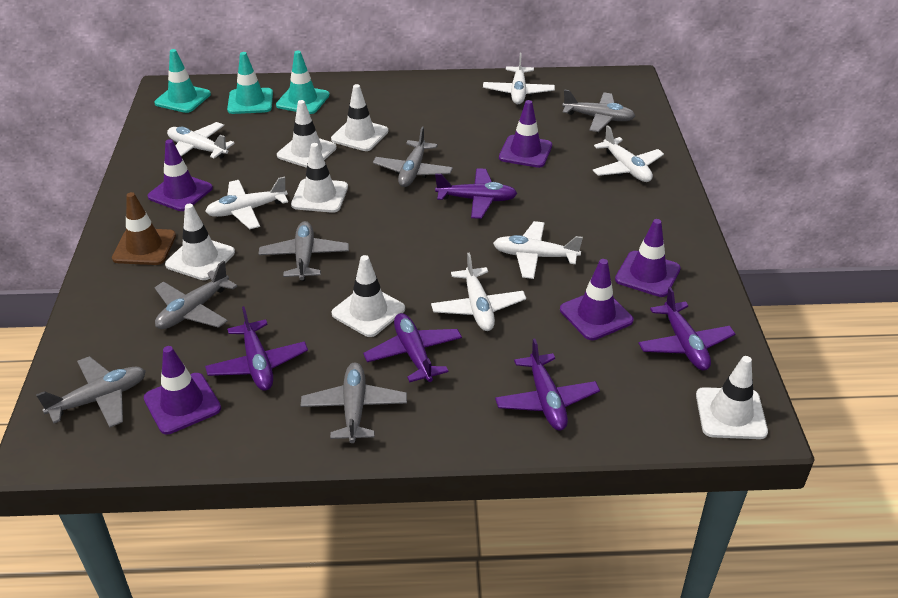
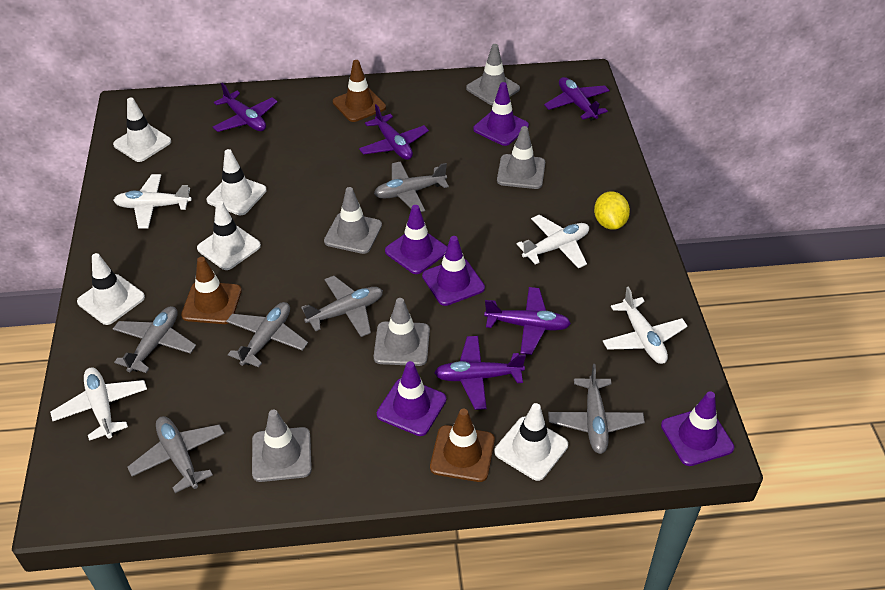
brown traffic cone: 1 -> 3
grey traffic cone: 0 -> 5
turquoise traffic cone: 3 -> 0
white plane: 6 -> 4
white traffic cone: 6 -> 5
yellow lemon: 0 -> 1

